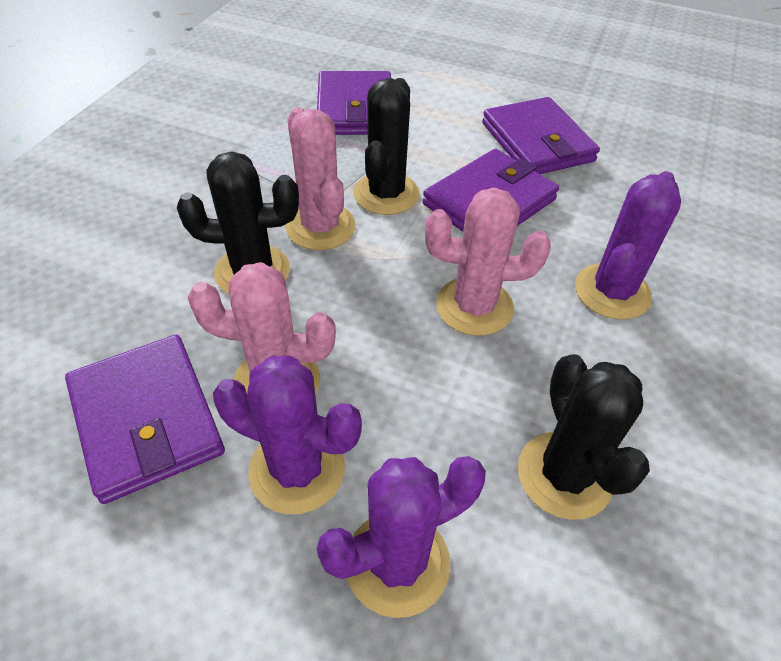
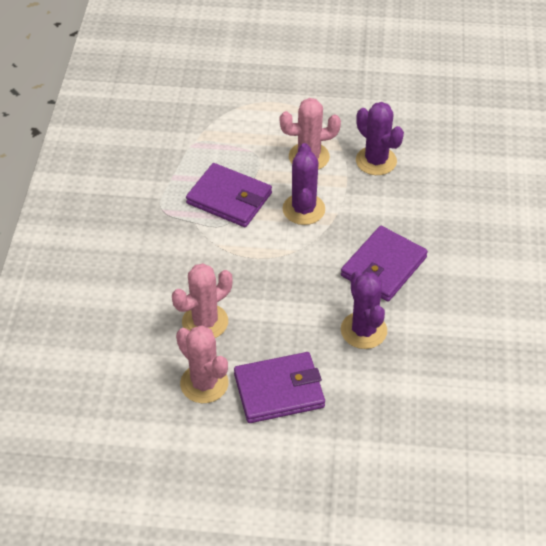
black cactus: 3 -> 0
purple wallet: 4 -> 3

